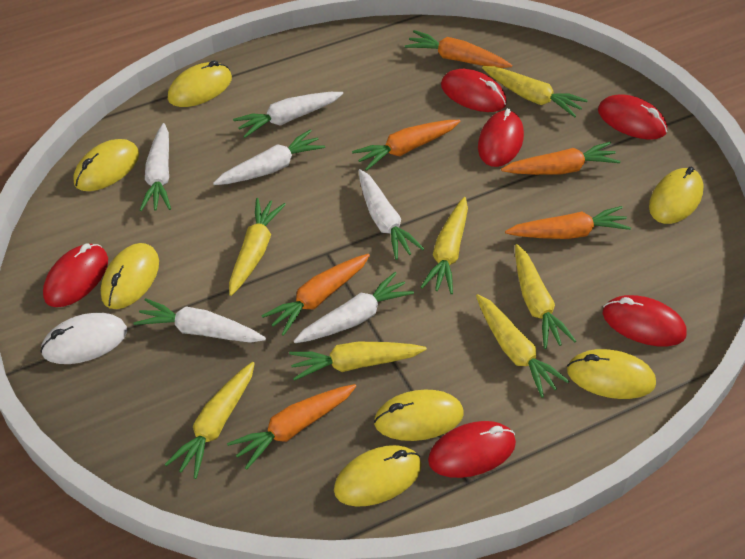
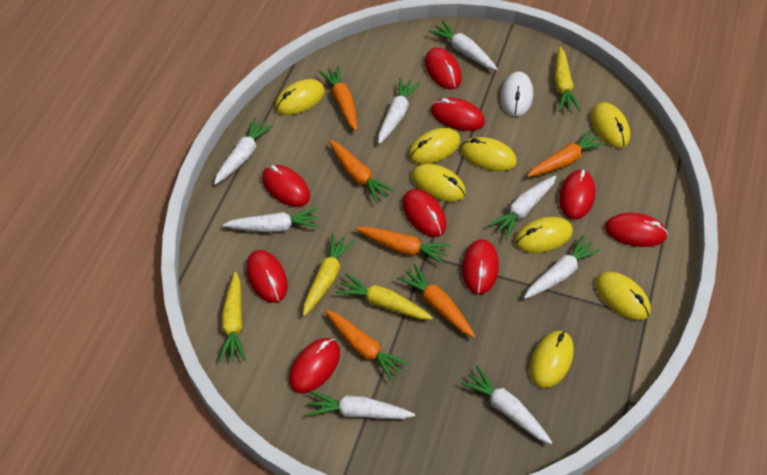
red mouse: 6 -> 9
white carrot: 6 -> 8
yellow carrot: 7 -> 4
yellow mouse: 7 -> 8

